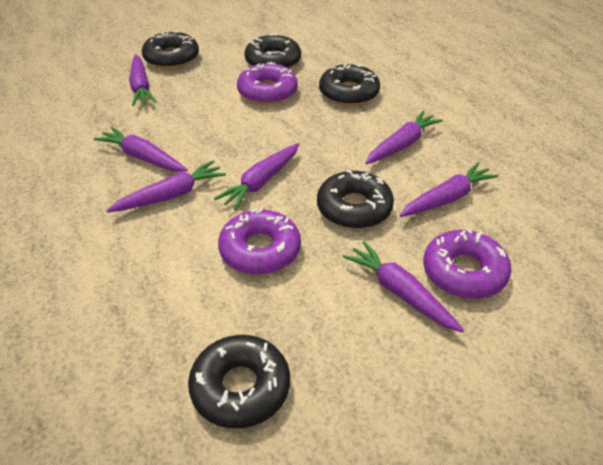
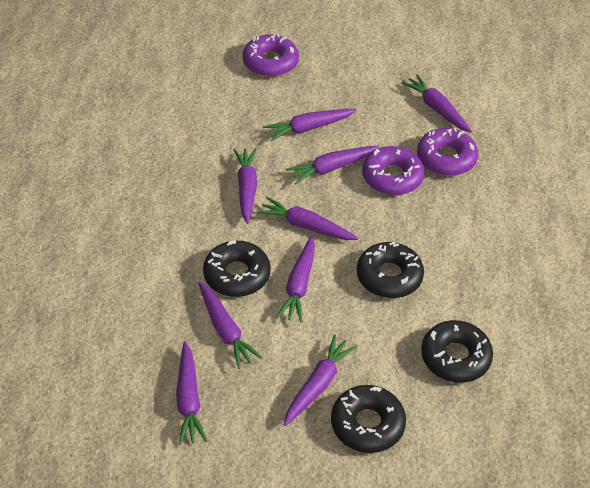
black donut: 5 -> 4
purple carrot: 7 -> 9

